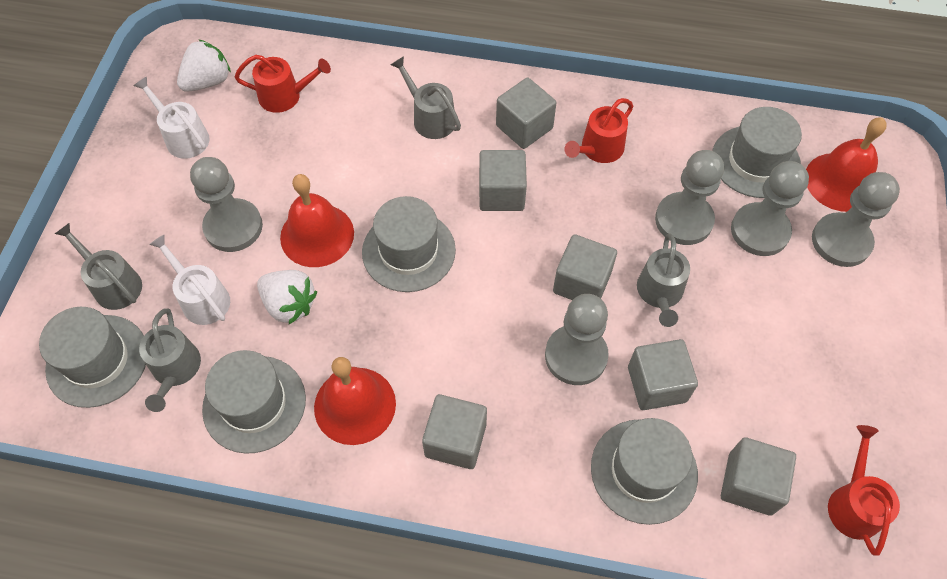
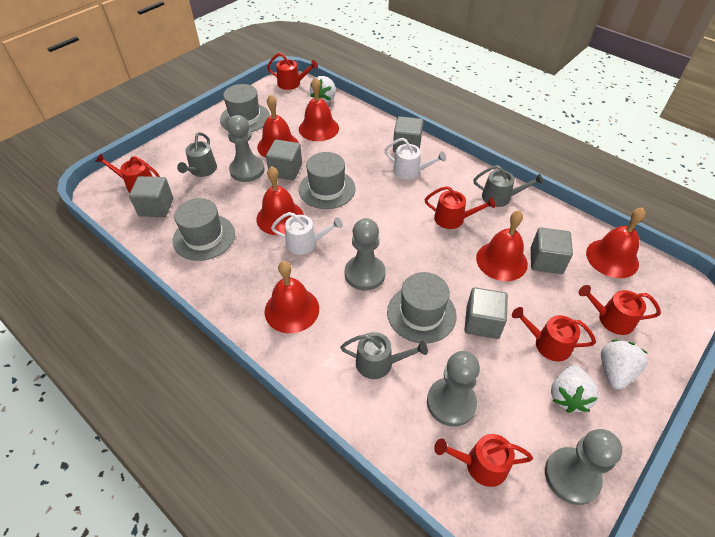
grey cube: 6 -> 5
grey hat: 5 -> 4
grey pawn: 5 -> 4
grey watering can: 4 -> 3
red bell: 3 -> 6
red watering can: 3 -> 6
white strawberry: 2 -> 3

